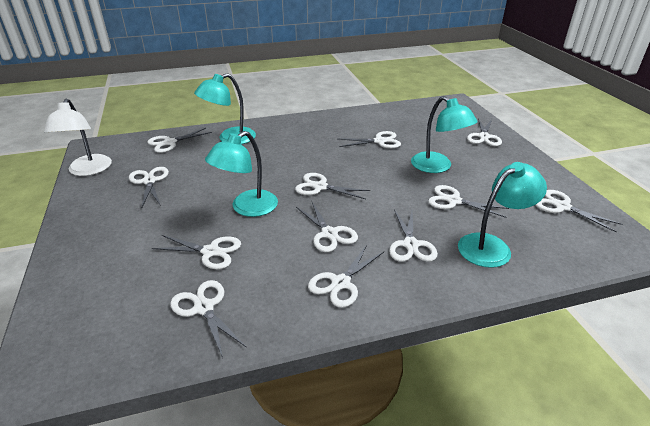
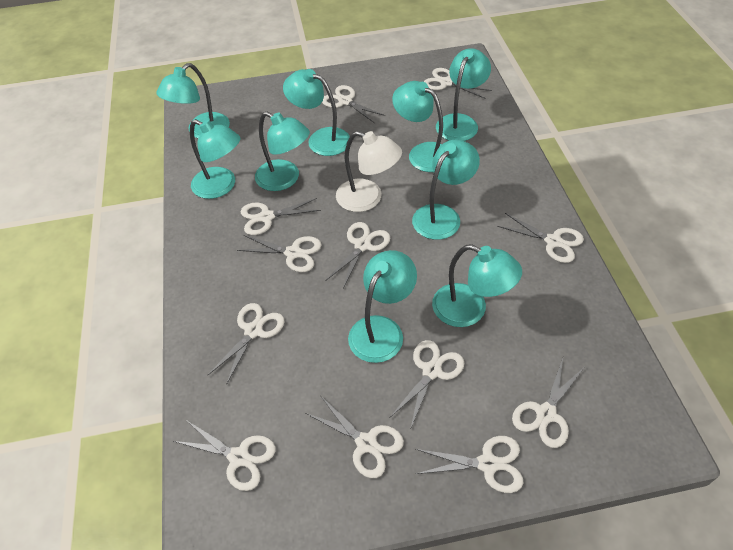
turquoise lamp: 4 -> 9

